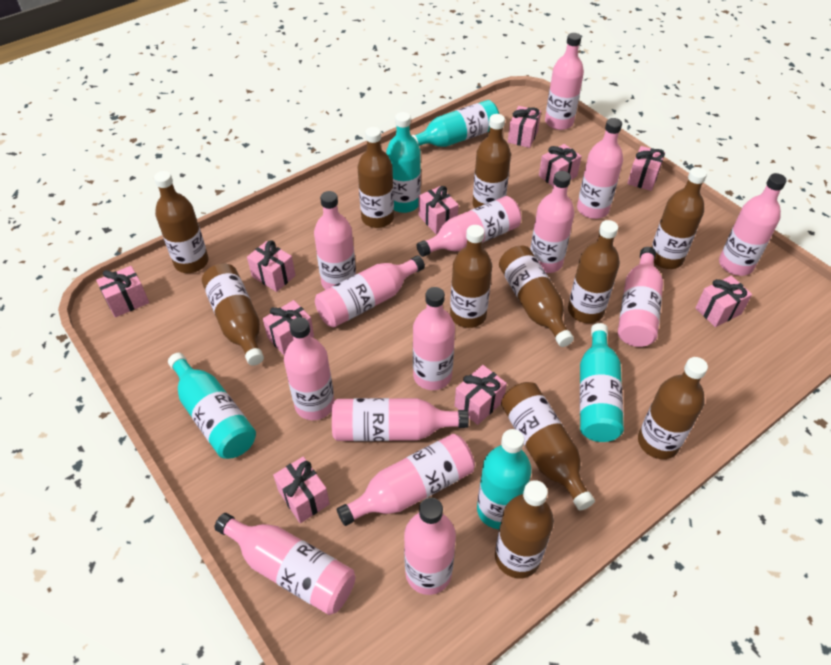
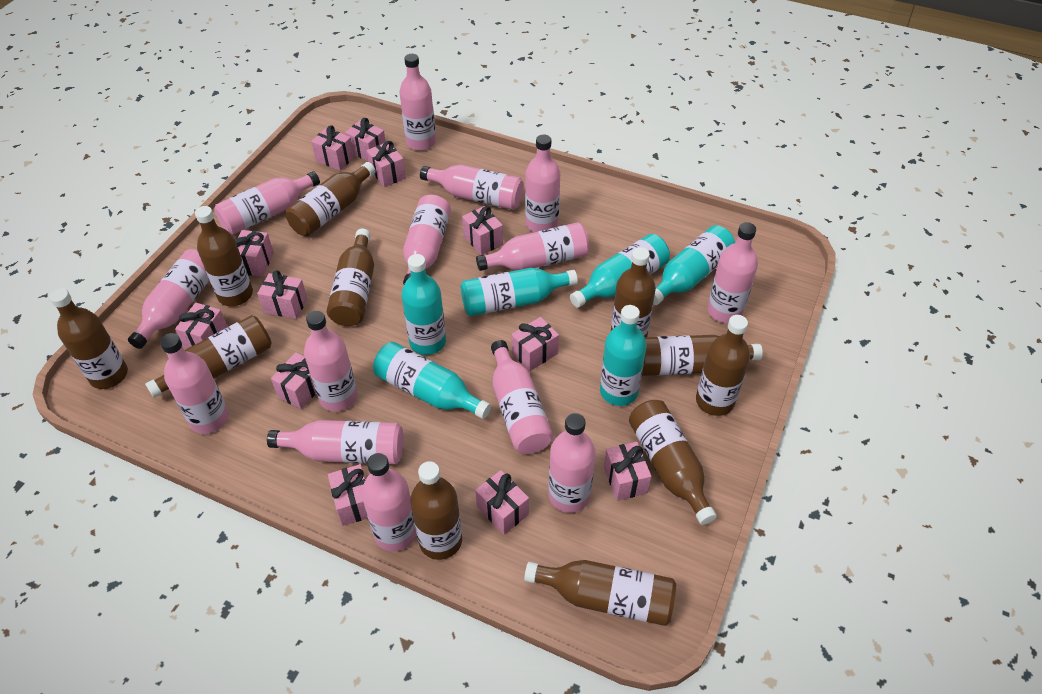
pink gift: 10 -> 12
turquoise bottle: 5 -> 6

